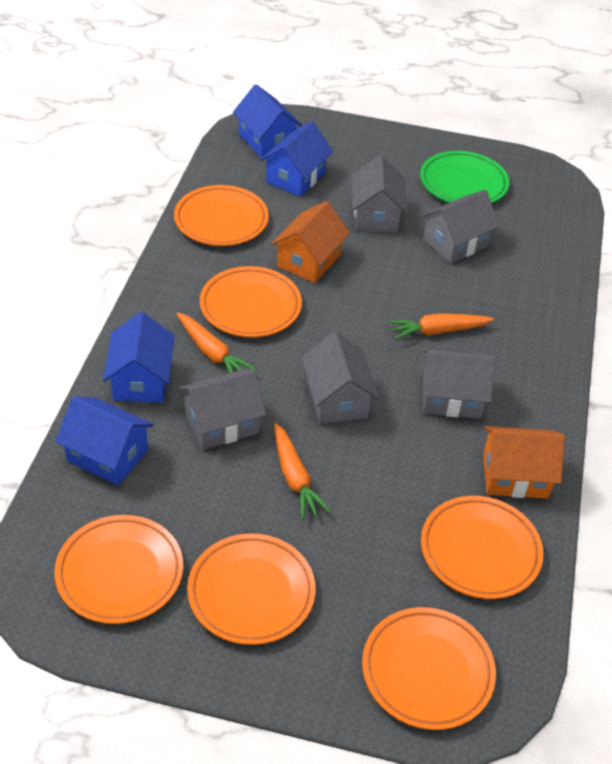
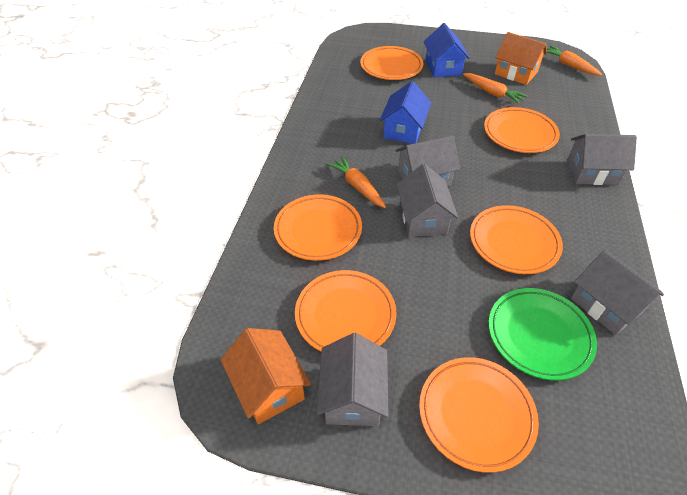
blue house: 4 -> 2

